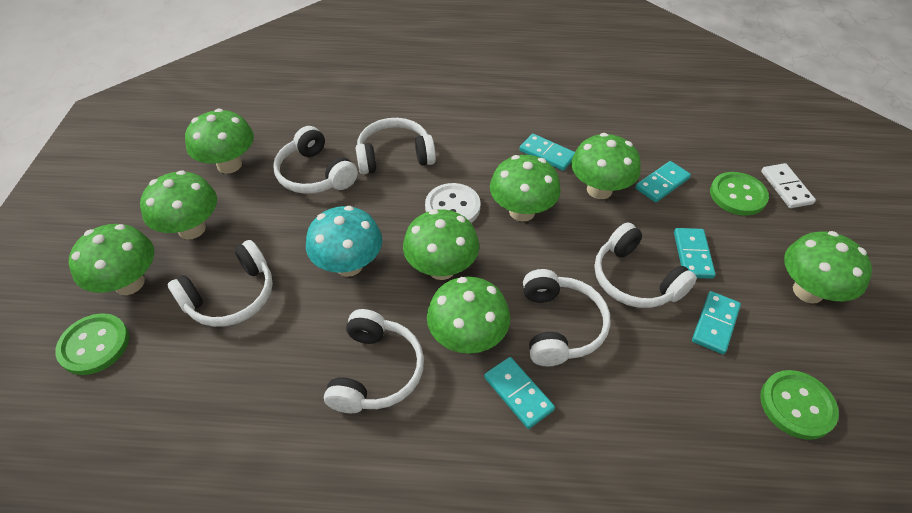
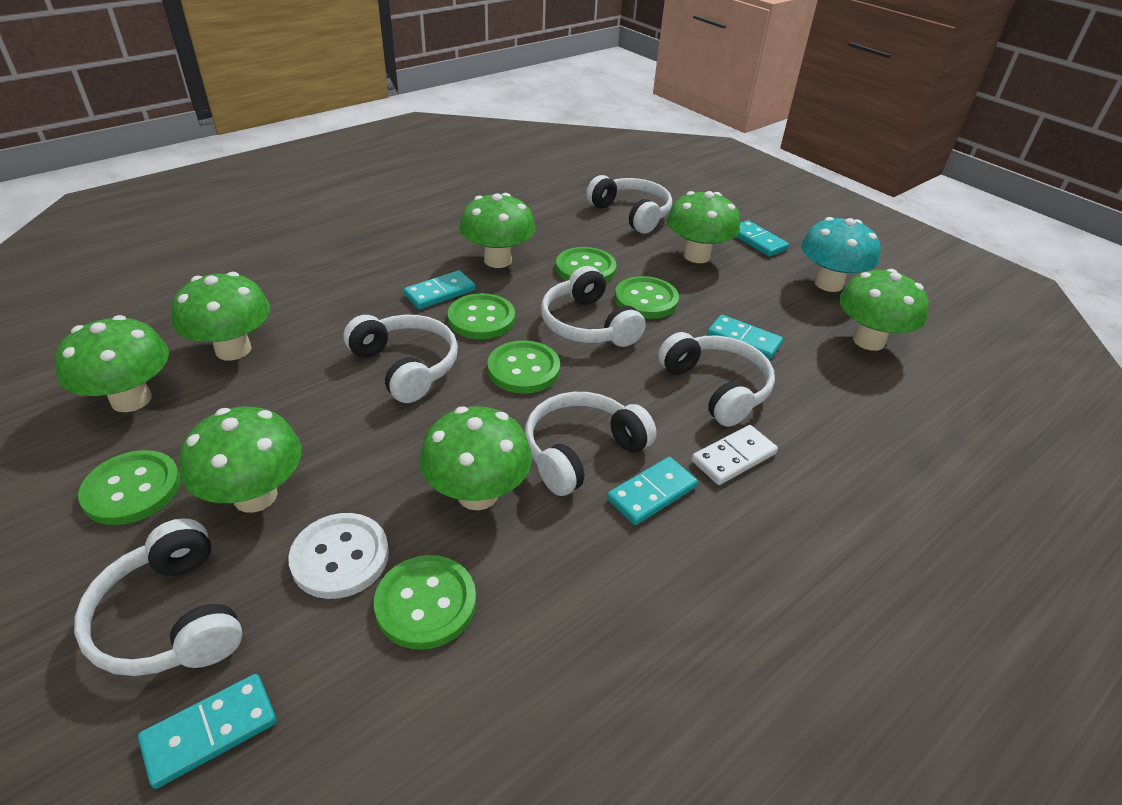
green button: 3 -> 6
green mushroom: 8 -> 7

